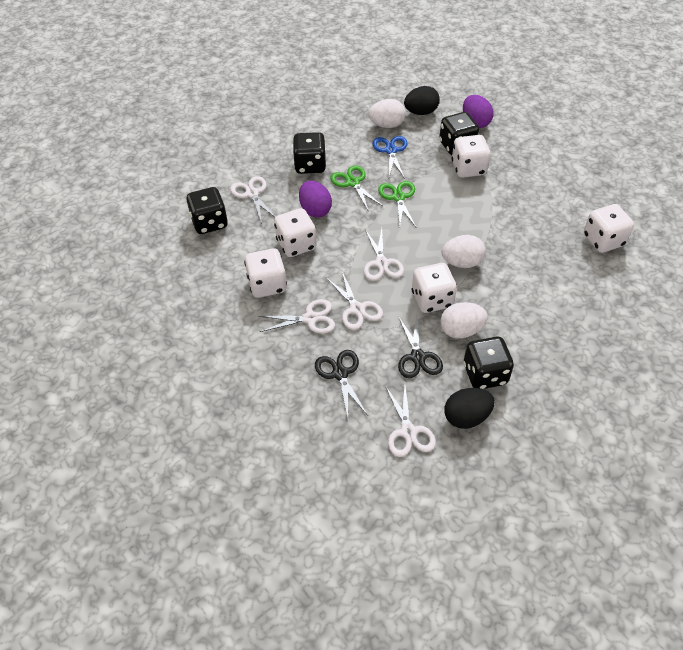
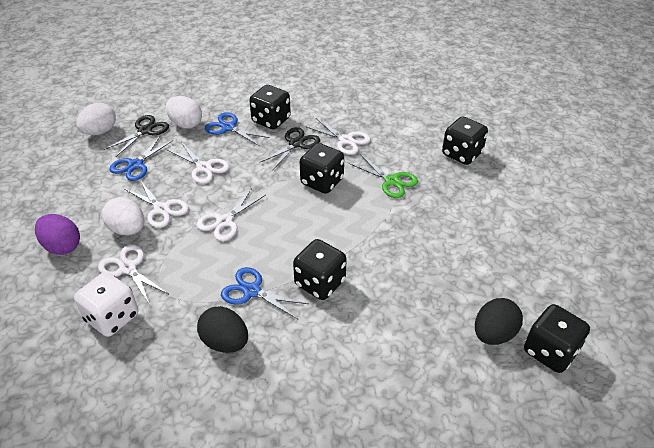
black dice: 4 -> 5
blue scissors: 1 -> 3
green scissors: 2 -> 1
purple egg: 2 -> 1
white dice: 5 -> 1

